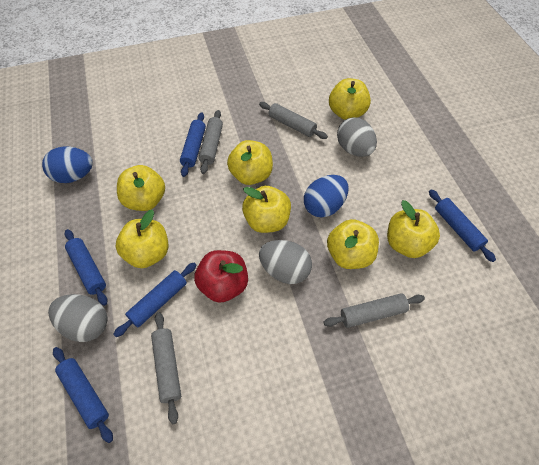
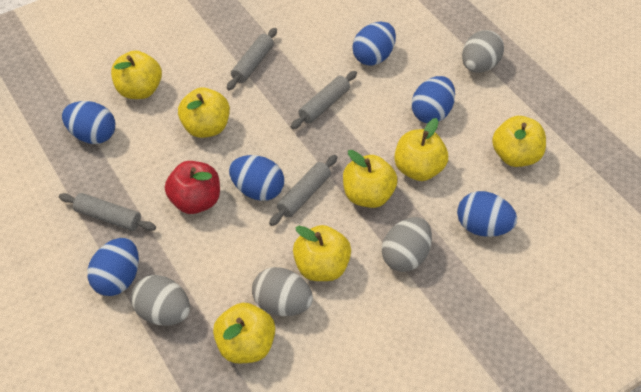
blue egg: 2 -> 6
blue rolling pin: 5 -> 0
grey egg: 3 -> 4

